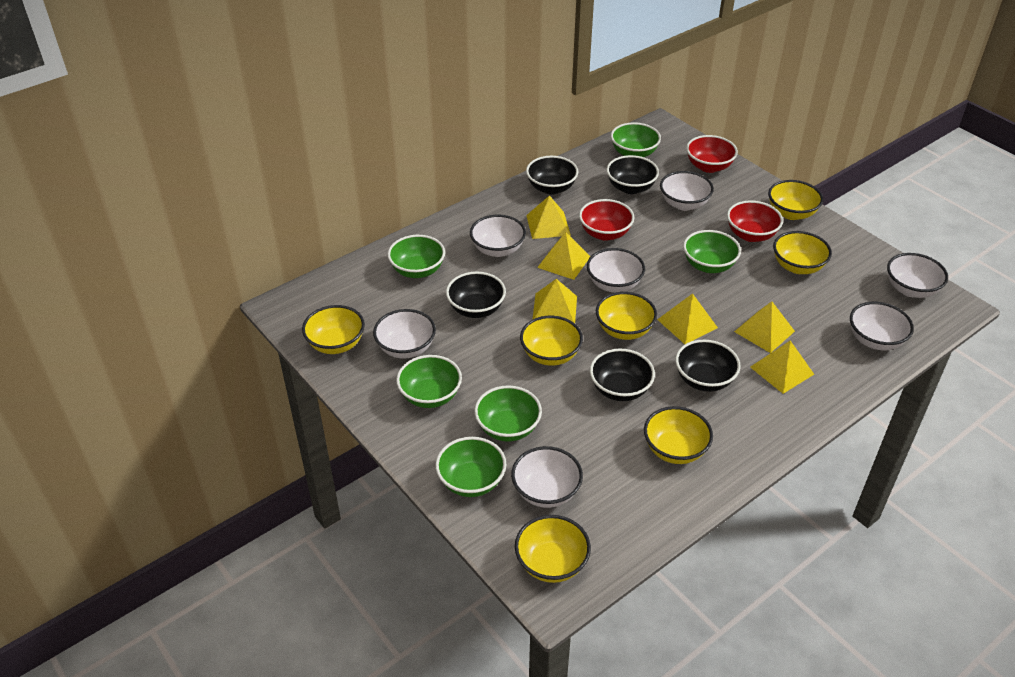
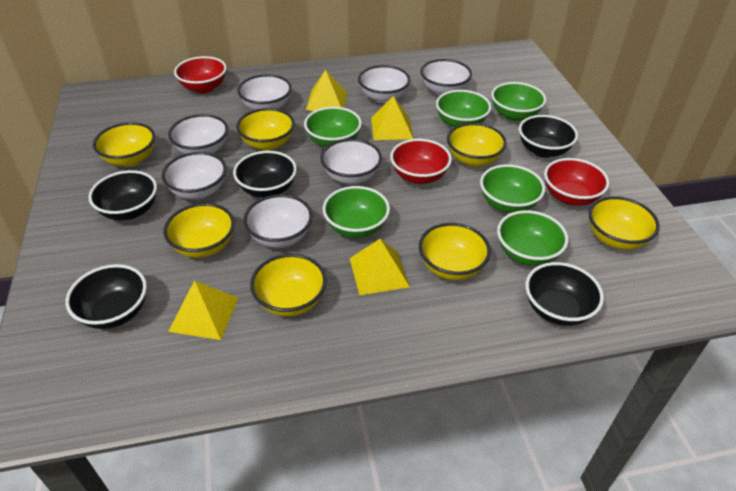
yellow pyramid: 6 -> 4

